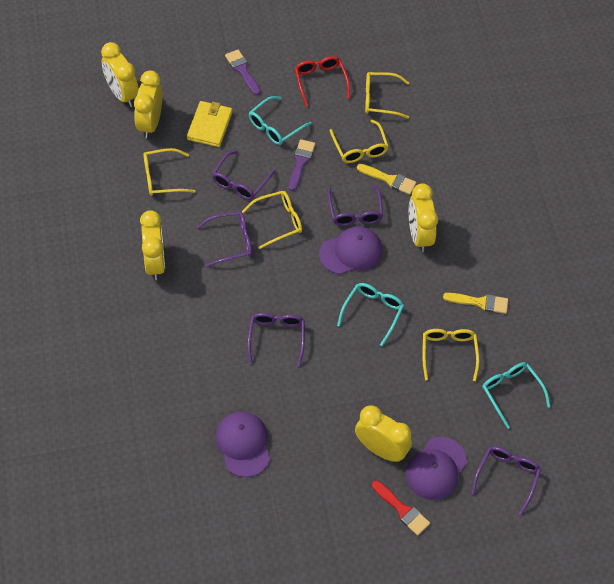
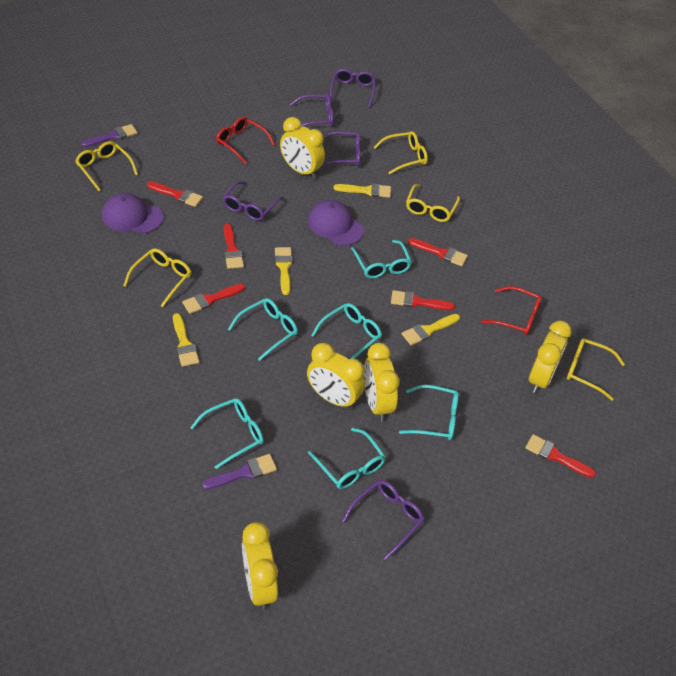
purple cap: 3 -> 2
red brush: 1 -> 6
red glasses: 1 -> 2
turquoise glasses: 3 -> 6
yellow brush: 2 -> 4
yellow wallet: 1 -> 0

